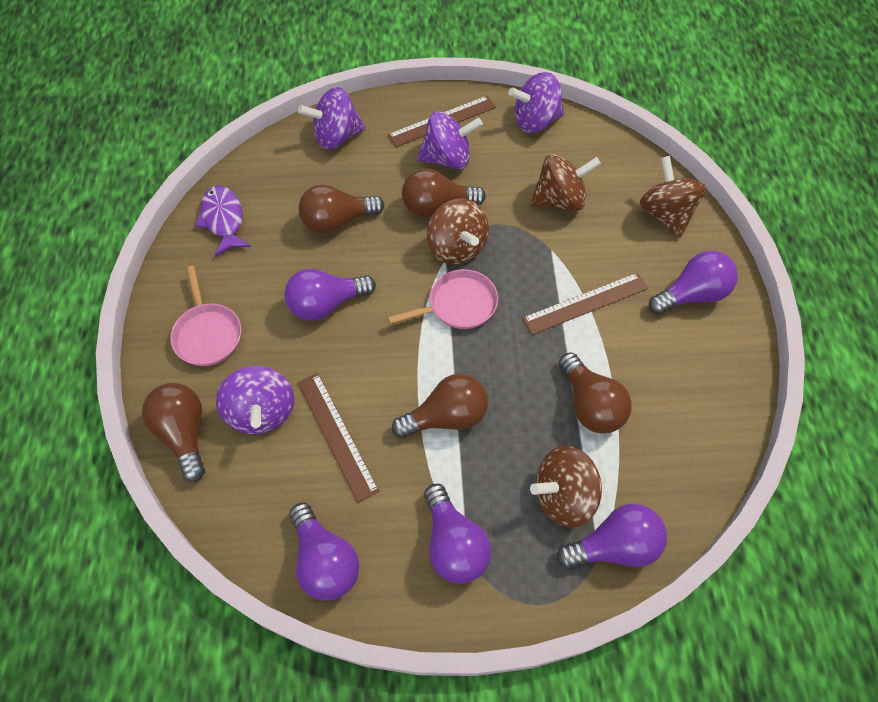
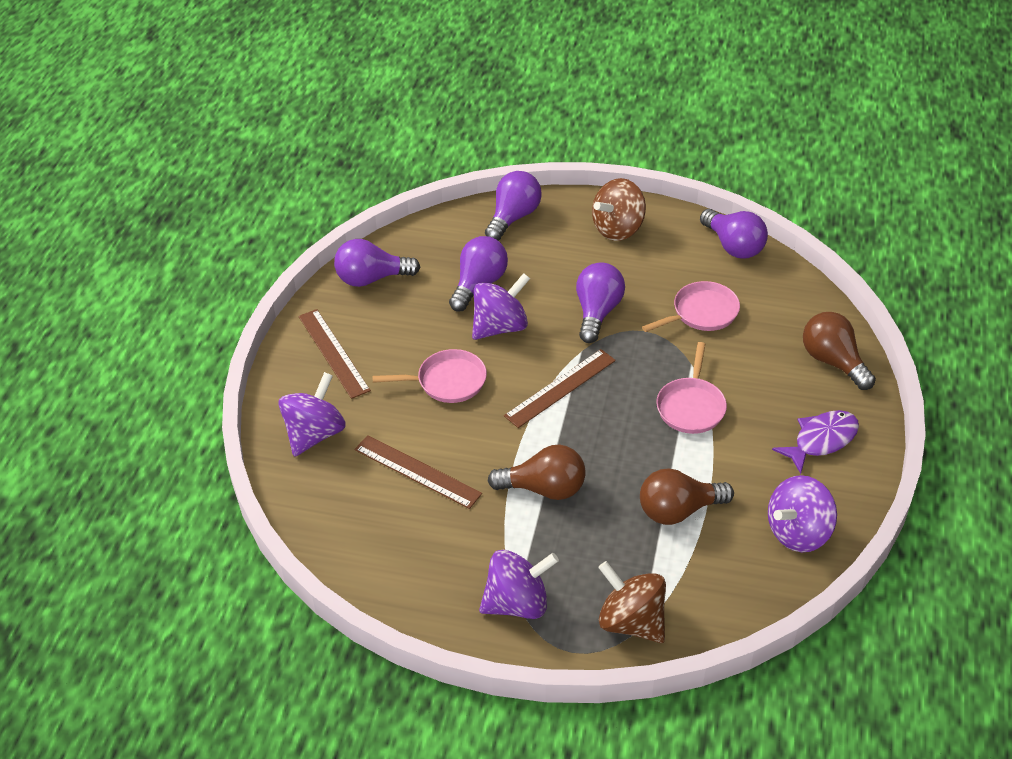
brown light bulb: 5 -> 3
brown spinning top: 4 -> 2
pink pan: 2 -> 3

